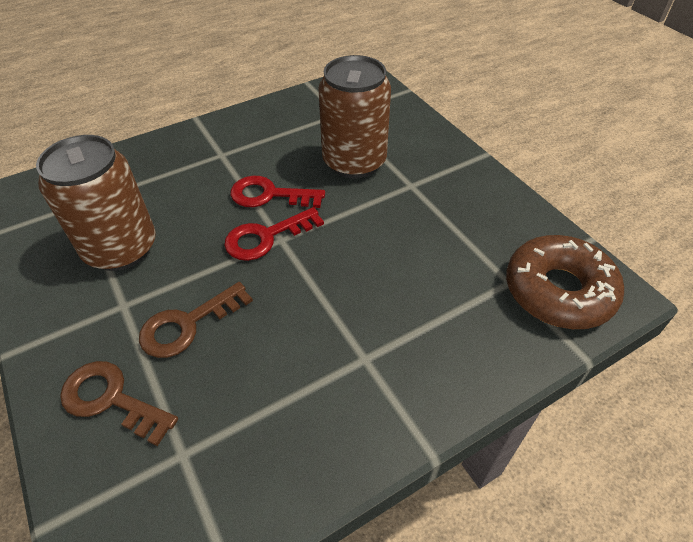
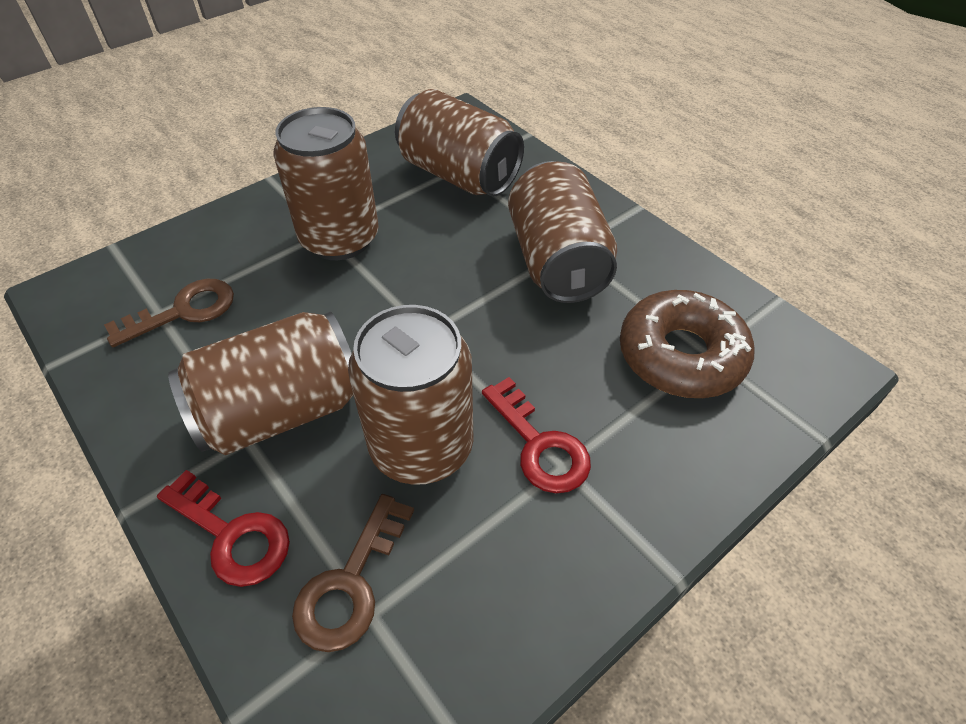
brown can: 2 -> 5

